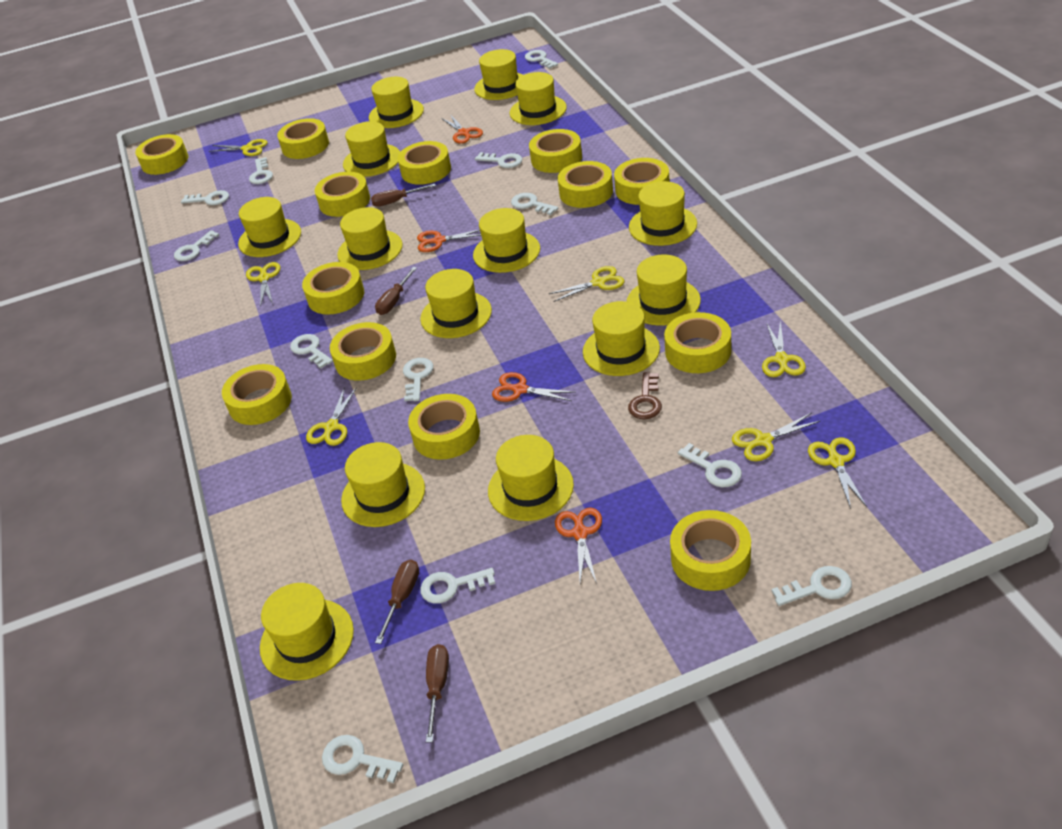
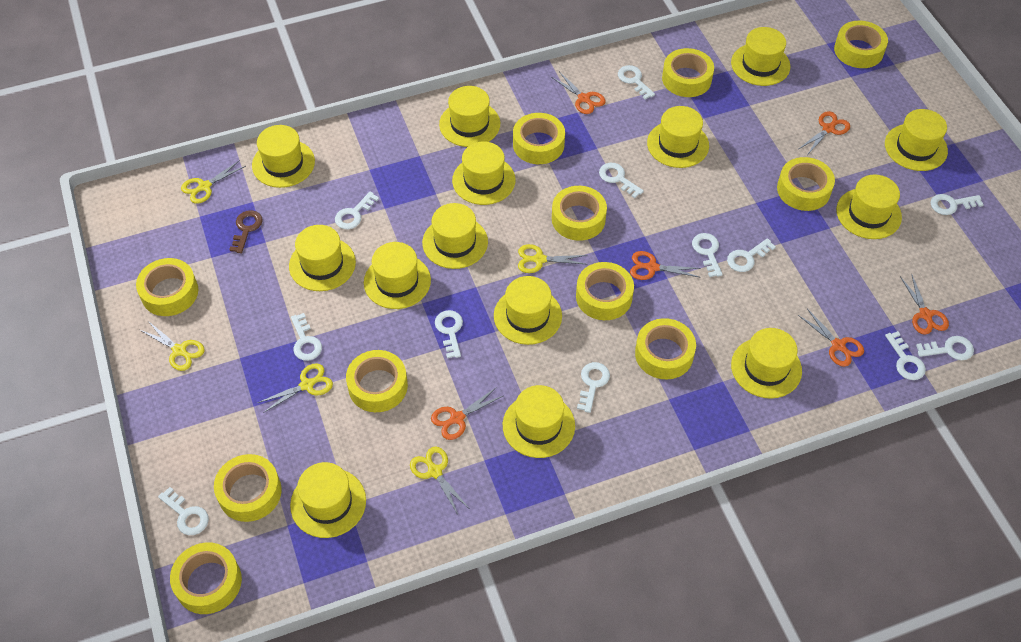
brown screwdriver: 4 -> 0
orange scissors: 4 -> 6
yellow scissors: 7 -> 5
yellow tape: 13 -> 11

